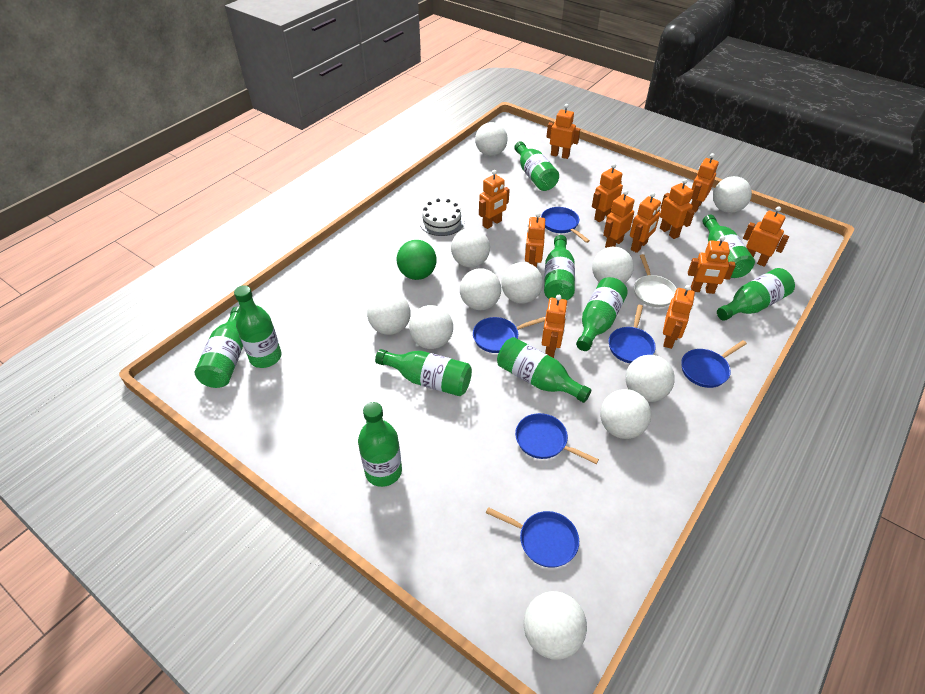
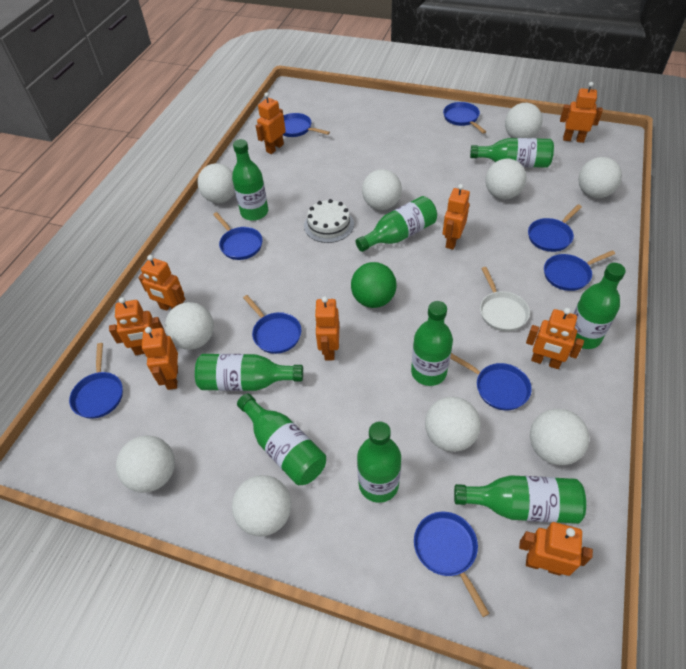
blue pan: 6 -> 9
green bottle: 10 -> 9
orange robot: 12 -> 9
white ball: 11 -> 10

